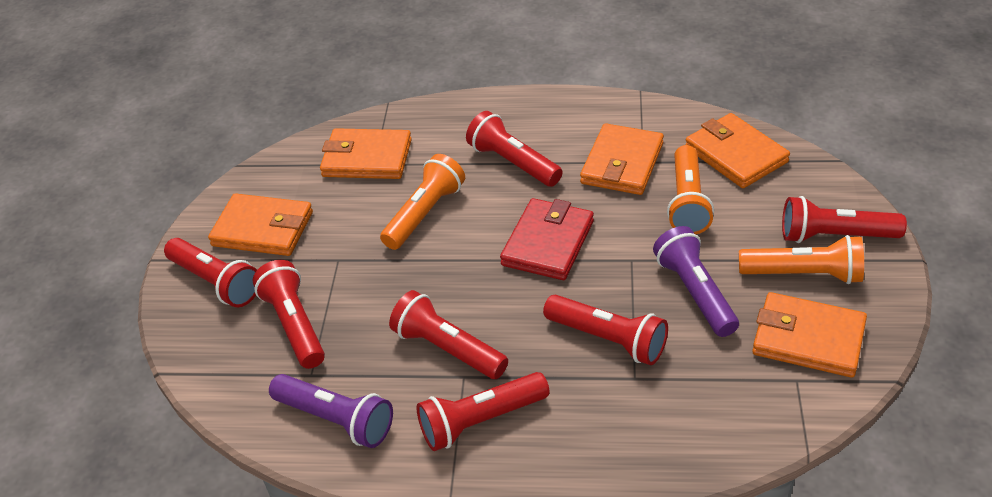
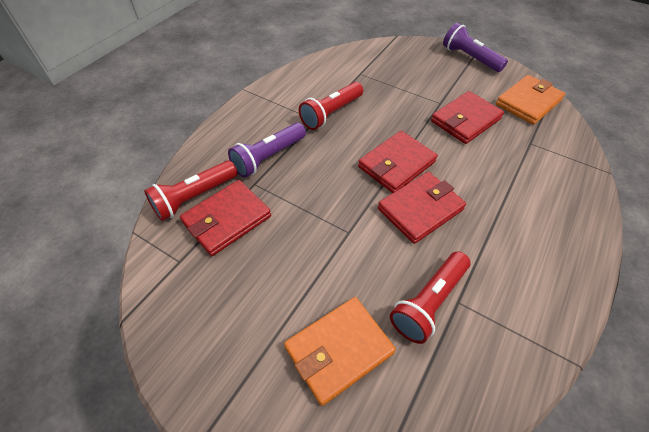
orange flashlight: 3 -> 0
orange wallet: 5 -> 2
red flashlight: 7 -> 3
red wallet: 1 -> 4

